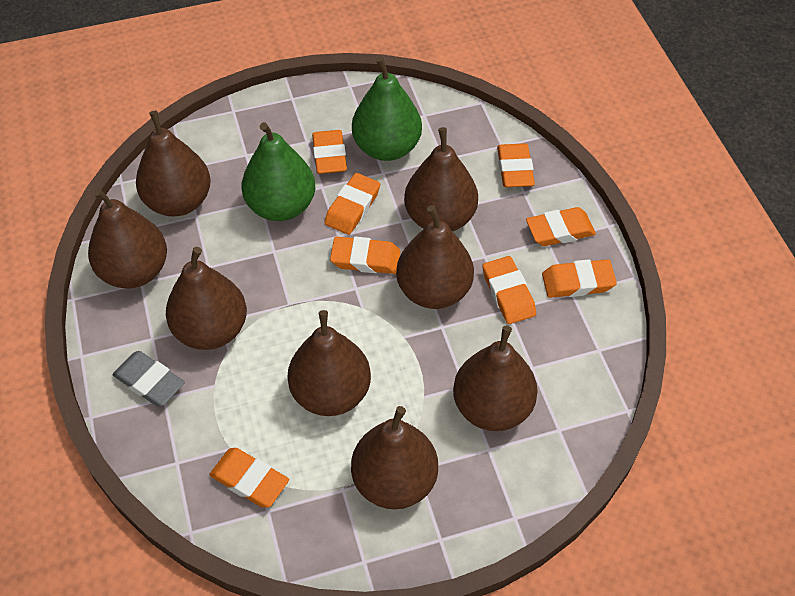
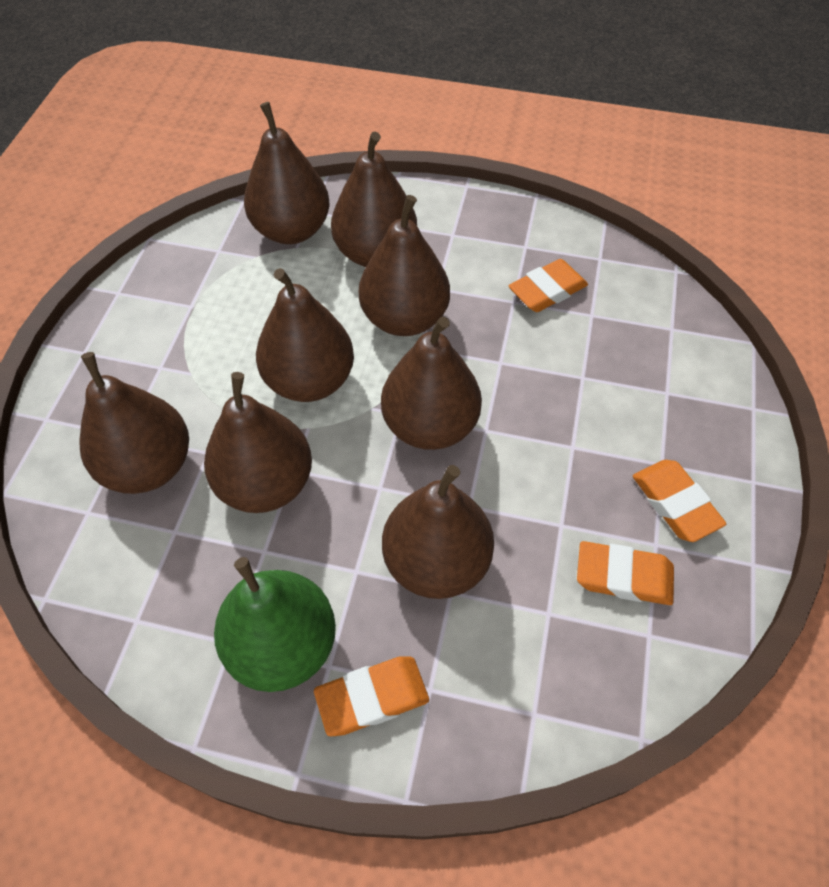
green pear: 2 -> 1
grey eraser: 1 -> 0
orange eraser: 8 -> 4

